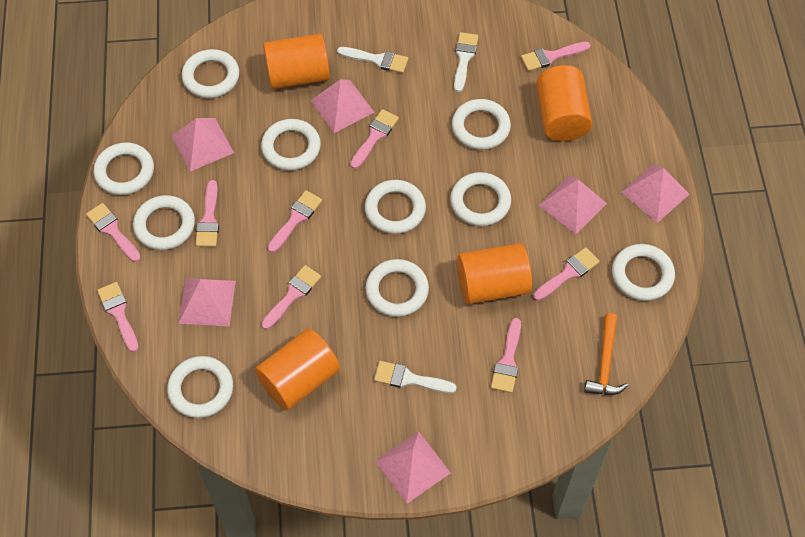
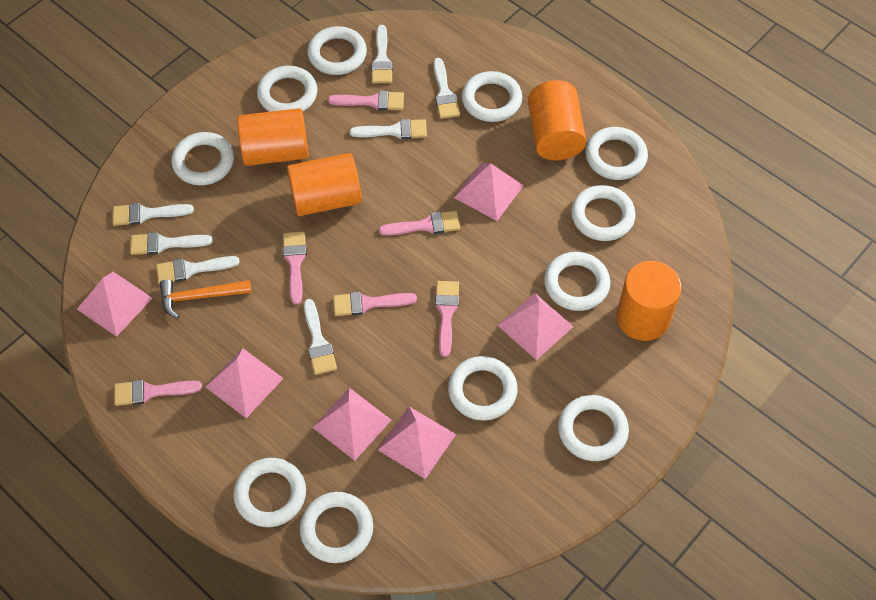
pink brush: 9 -> 6
white brush: 3 -> 7
white ring: 10 -> 11

